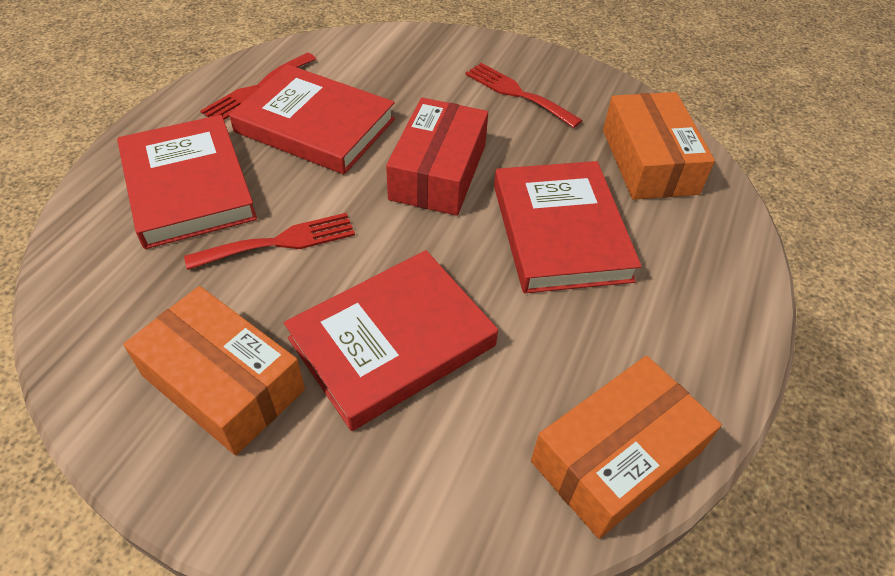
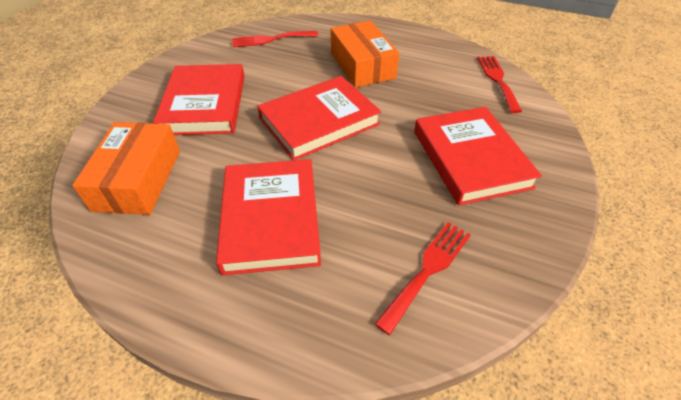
orange box: 3 -> 2
red box: 1 -> 0

